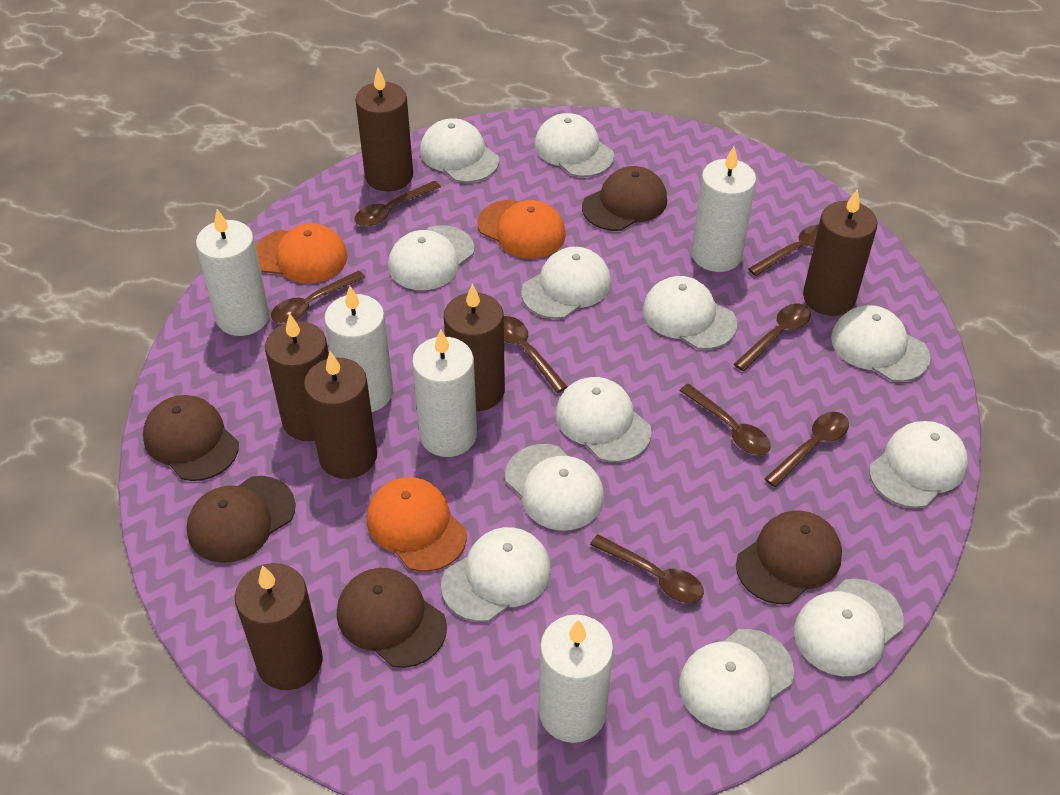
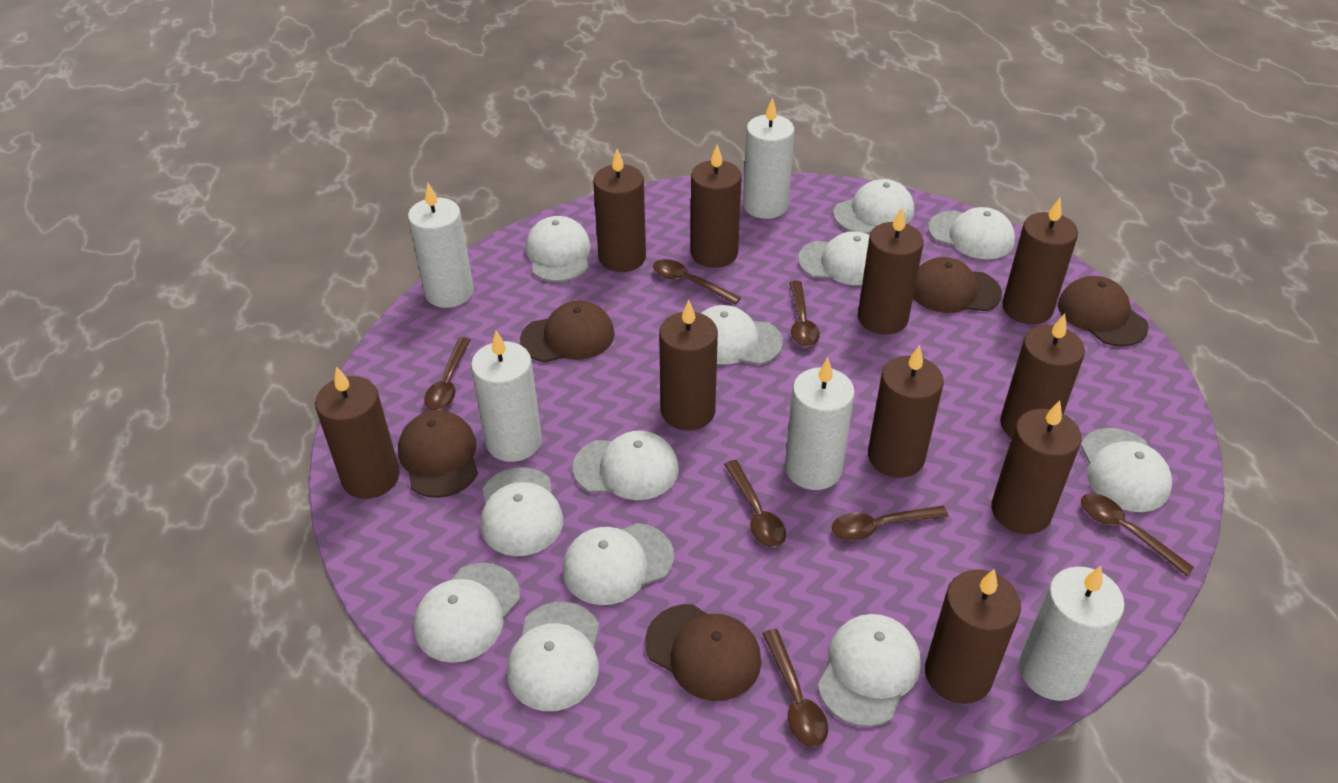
brown candle: 6 -> 10
brown spoon: 8 -> 7
orange cap: 3 -> 0

